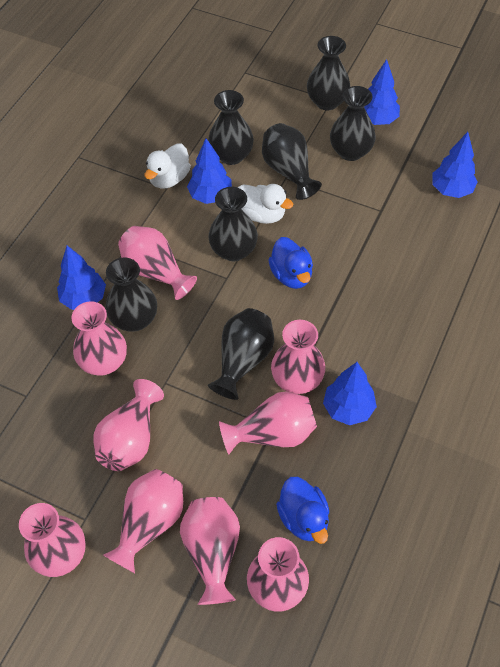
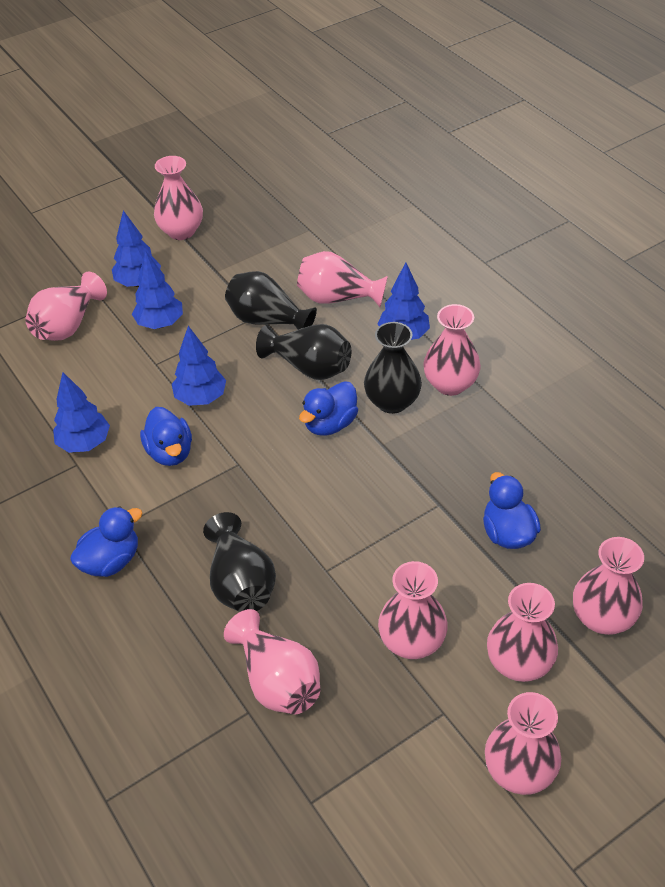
black vase: 7 -> 4
blue duck: 2 -> 4
white duck: 2 -> 0

